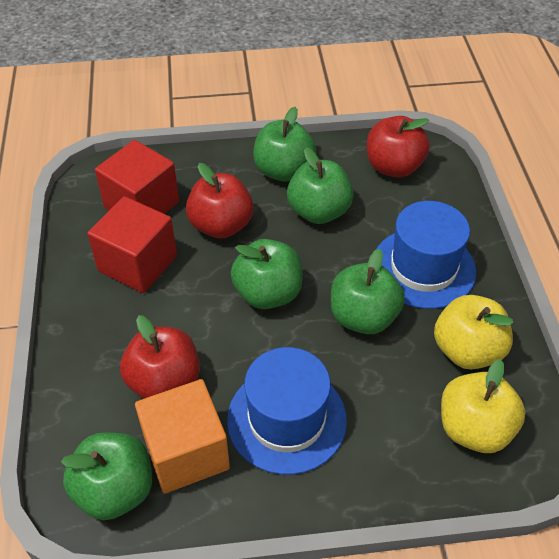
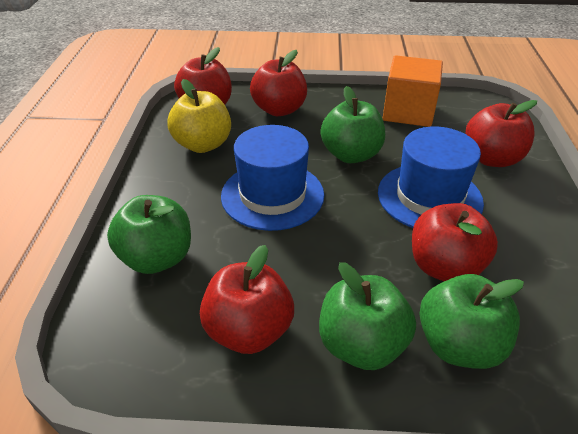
green apple: 5 -> 4
red apple: 3 -> 5
red cube: 2 -> 0
yellow apple: 2 -> 1

